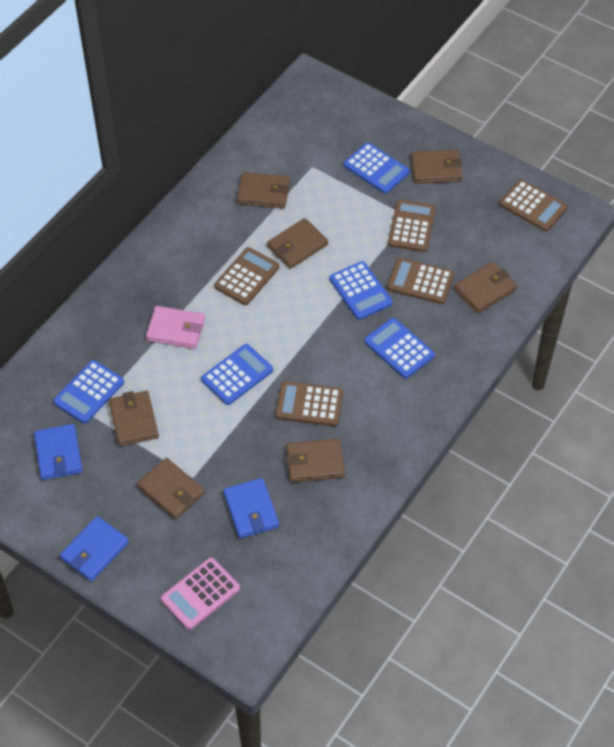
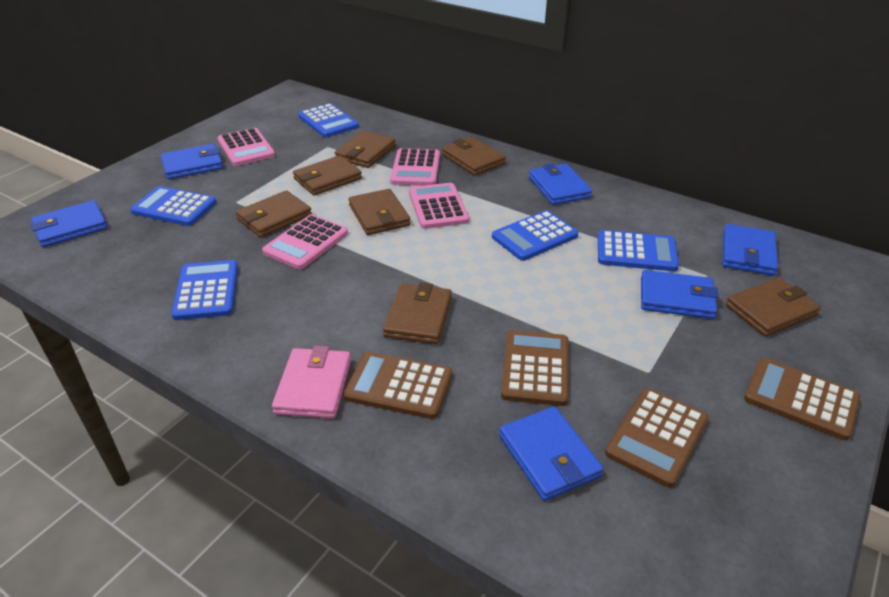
blue wallet: 3 -> 6
brown calculator: 5 -> 4
pink calculator: 1 -> 4

